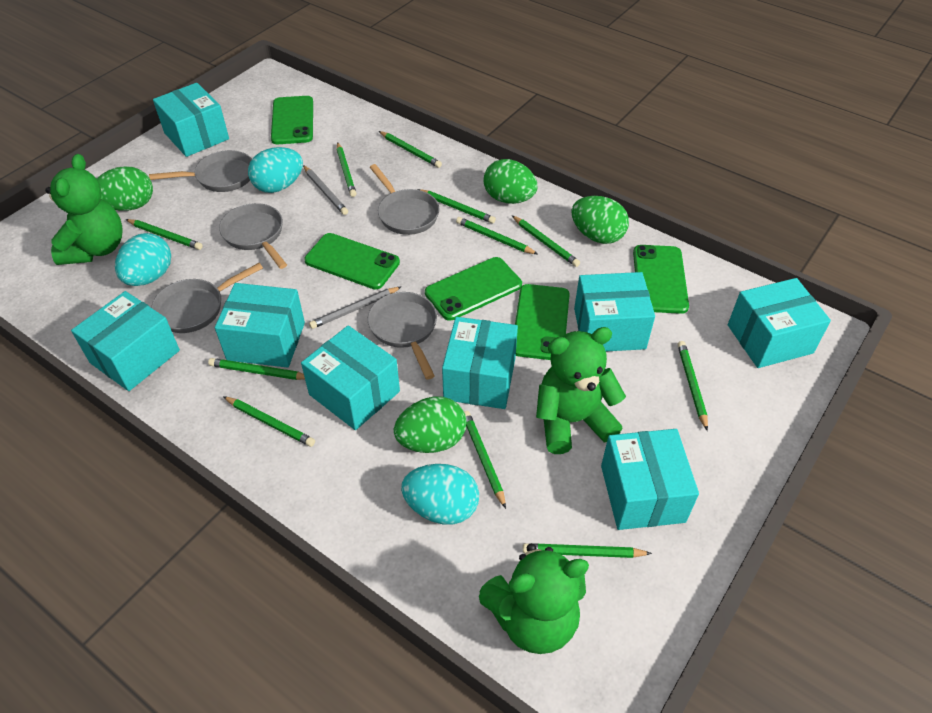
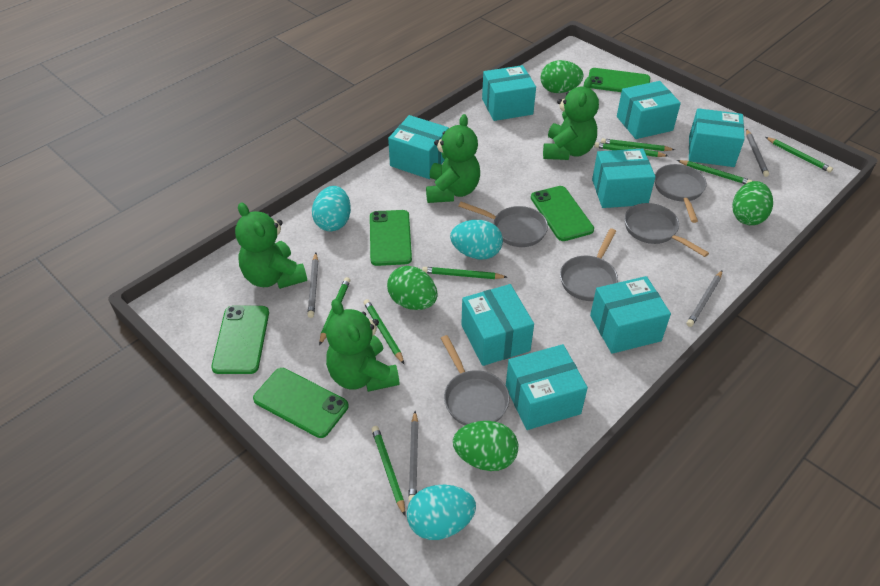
green pencil: 11 -> 8
green teddy bear: 3 -> 4
grey pencil: 2 -> 4

